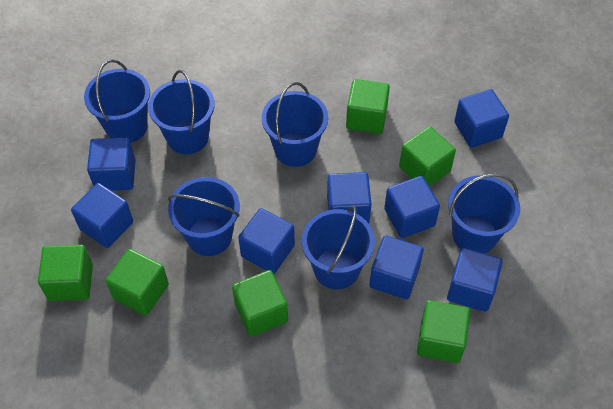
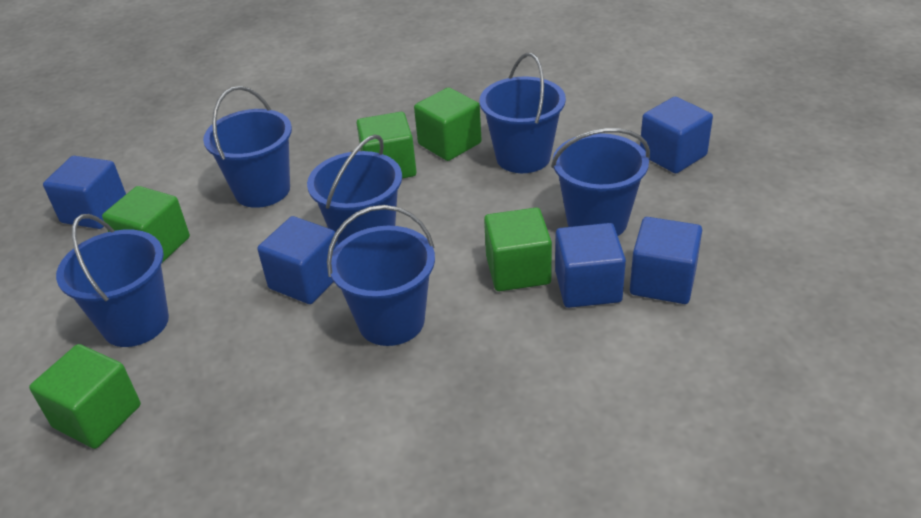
blue cube: 8 -> 5
green cube: 6 -> 5

